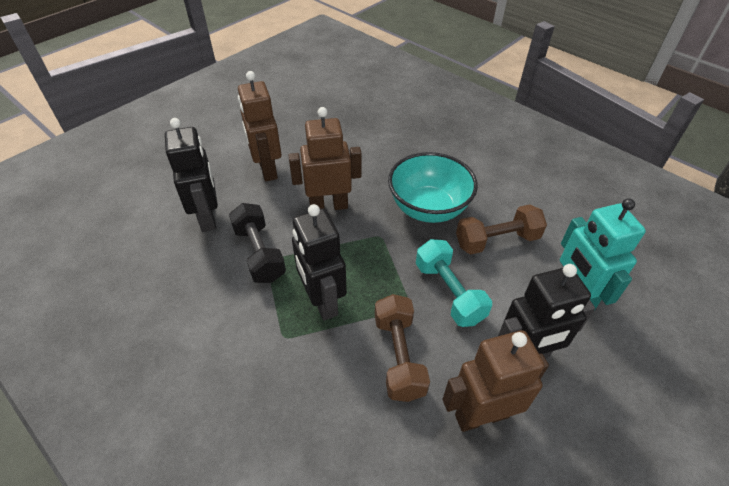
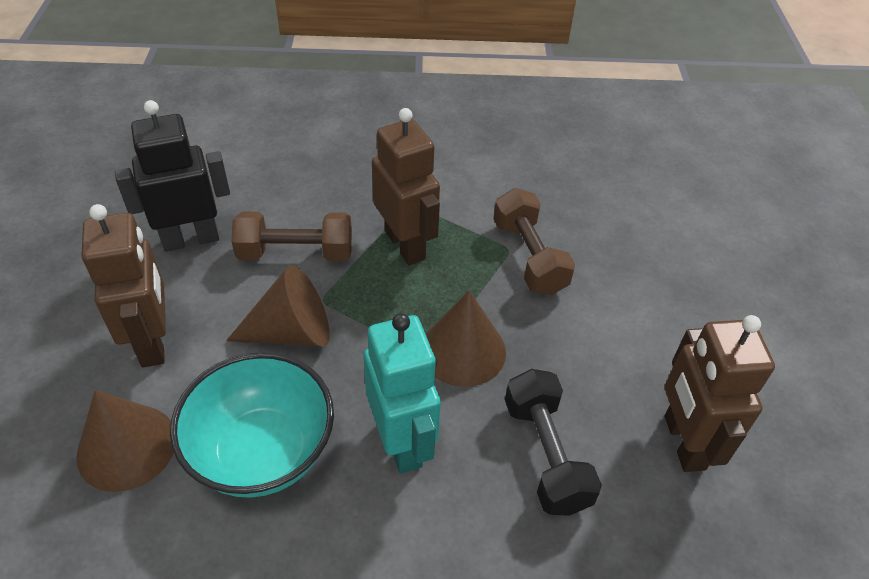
black robot: 3 -> 1
brown cone: 0 -> 3
turquoise dumbbell: 1 -> 0

